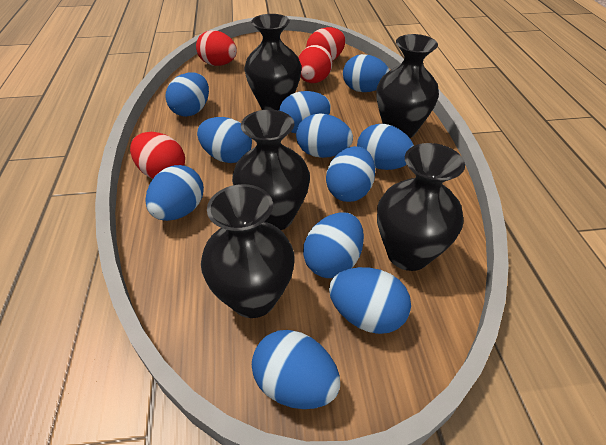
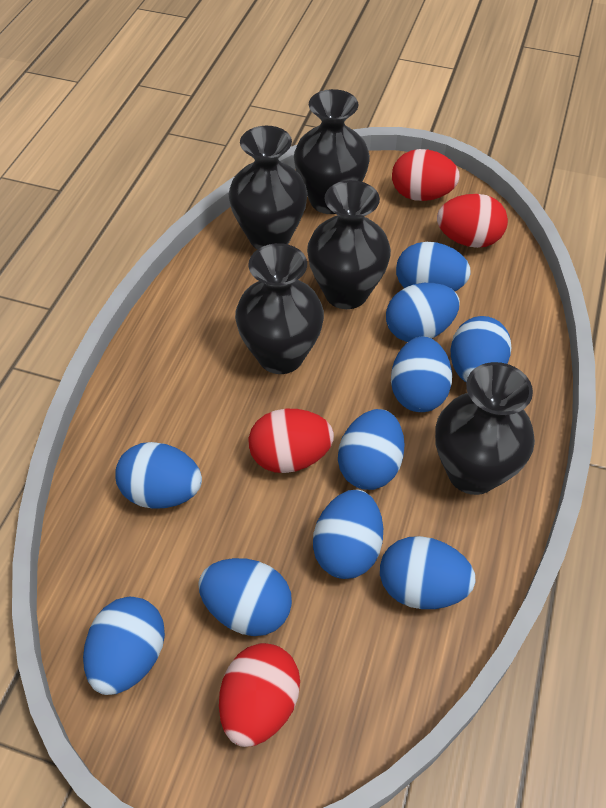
blue egg: 11 -> 10

